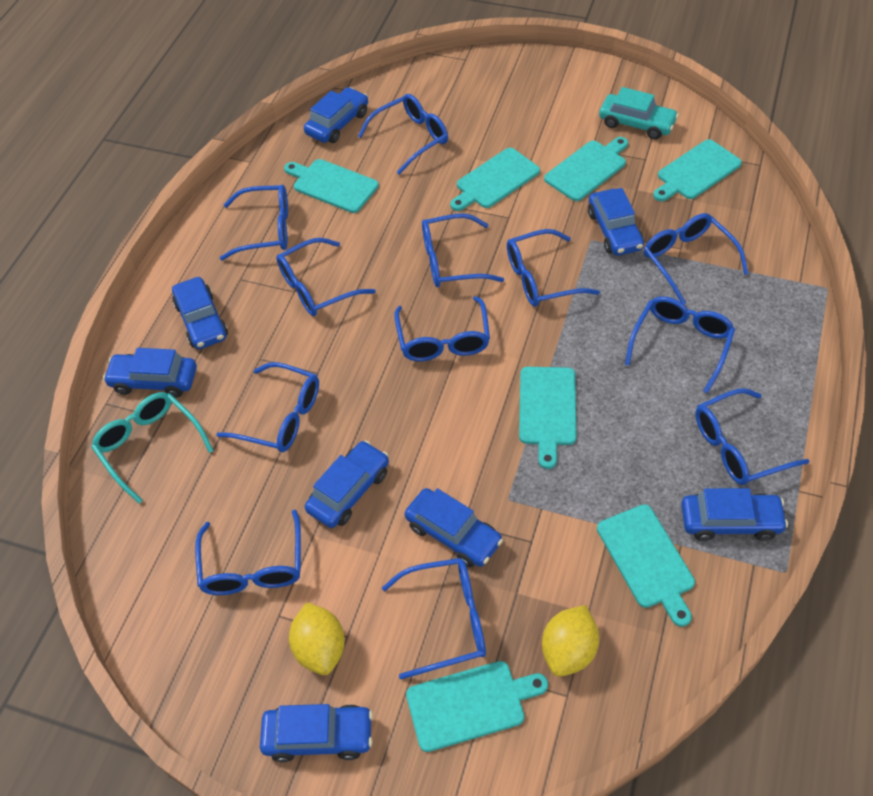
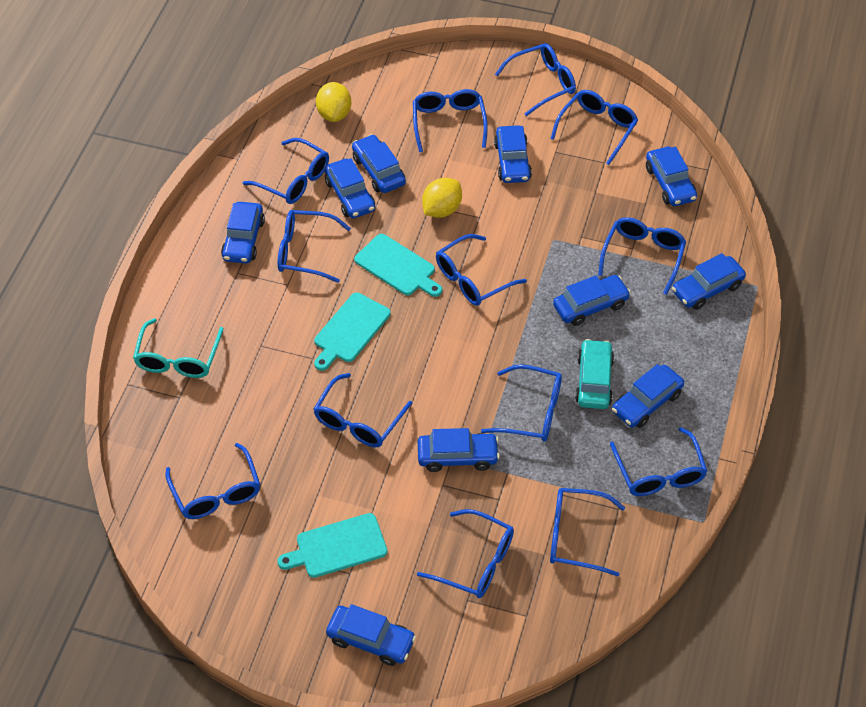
blue car: 8 -> 10
blue glasses: 12 -> 13
turquoise cutting board: 7 -> 3

